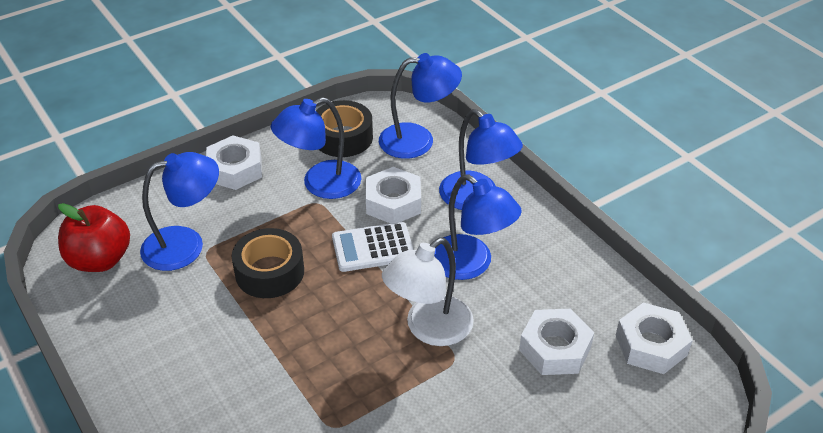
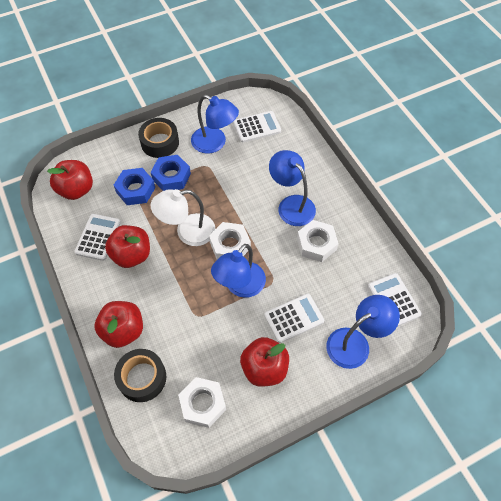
blue lamp: 5 -> 4
blue nut: 0 -> 2
red apple: 1 -> 4
white calculator: 1 -> 4
white nut: 4 -> 3

